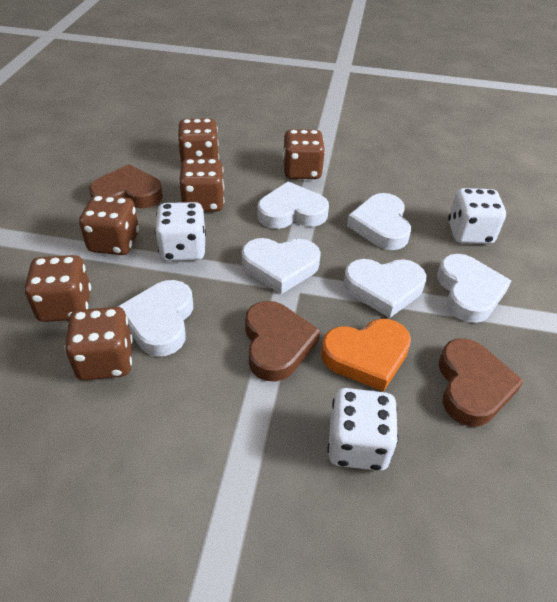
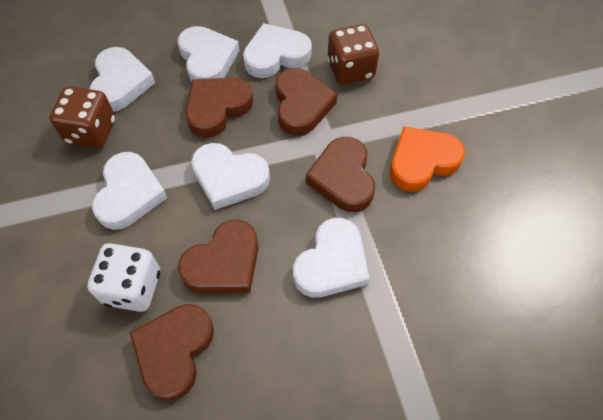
brown dice: 6 -> 2
brown heart: 3 -> 5
white dice: 3 -> 1

